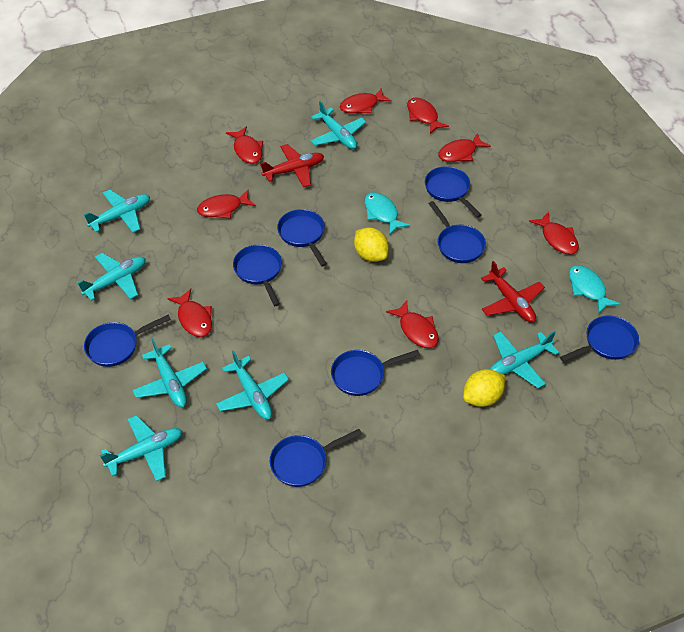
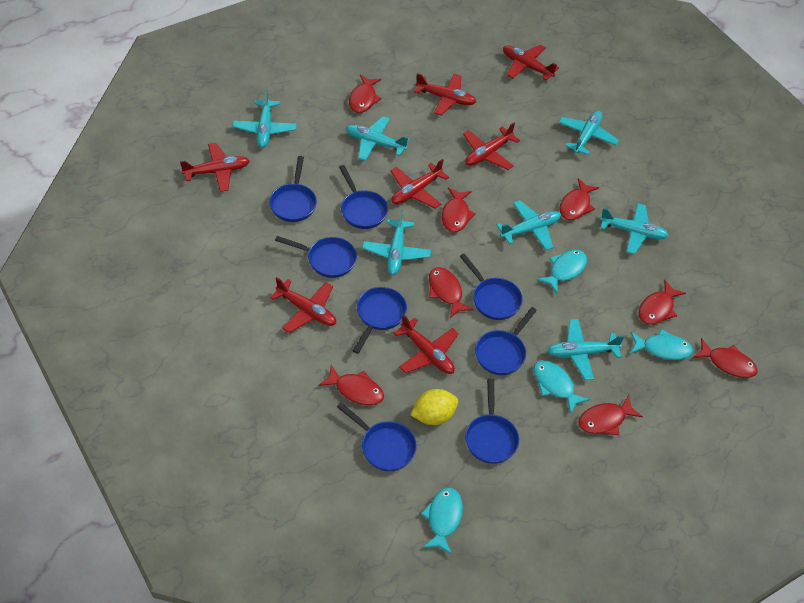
red plane: 2 -> 7
turquoise fish: 2 -> 4
yellow lemon: 2 -> 1

